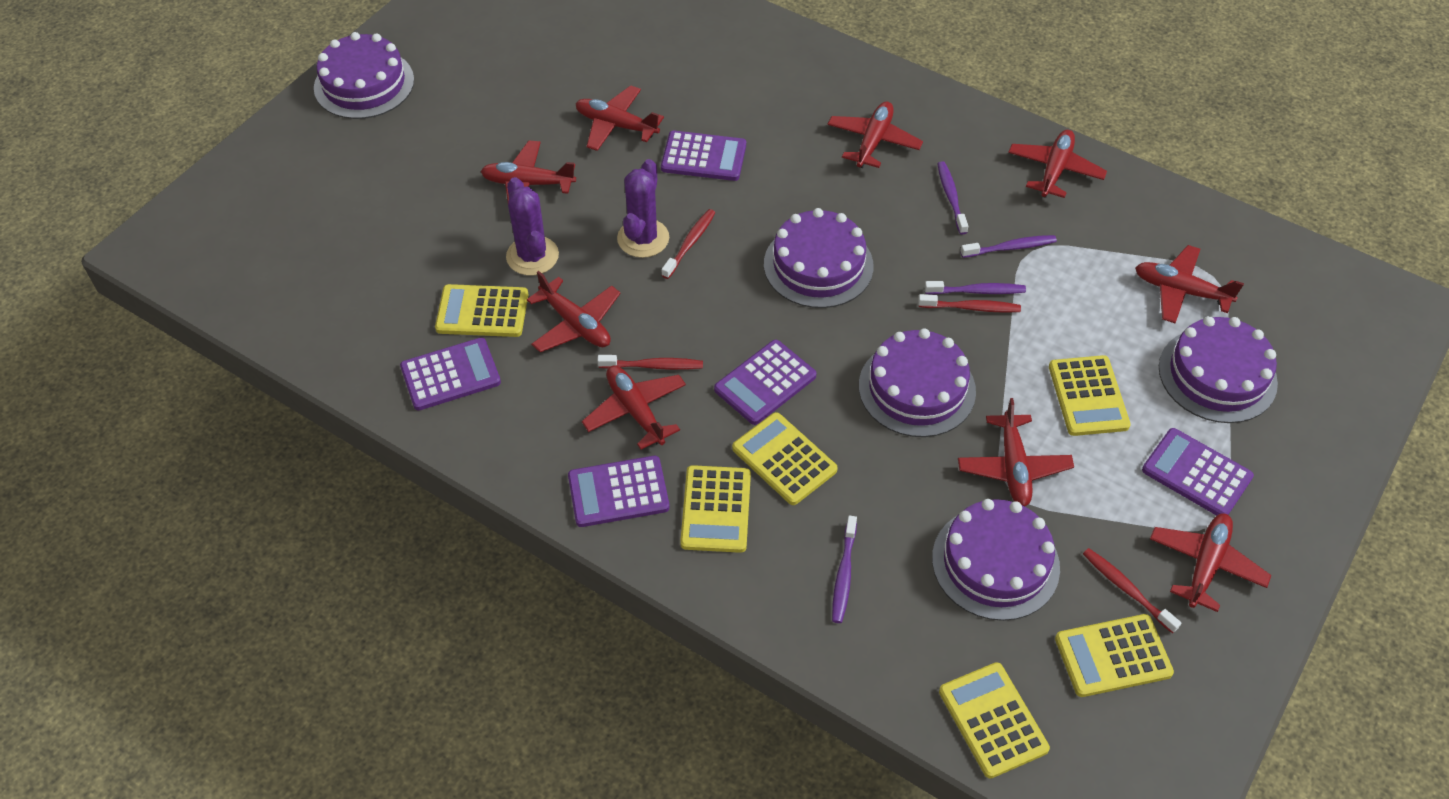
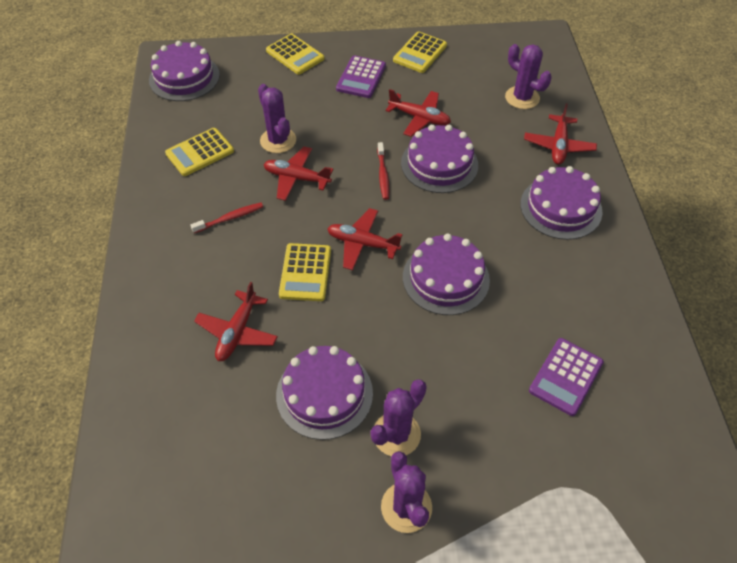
purple cactus: 2 -> 4
purple calculator: 5 -> 2
purple toothbrush: 4 -> 0
red plane: 9 -> 5
red toothbrush: 4 -> 2
yellow calculator: 6 -> 4

